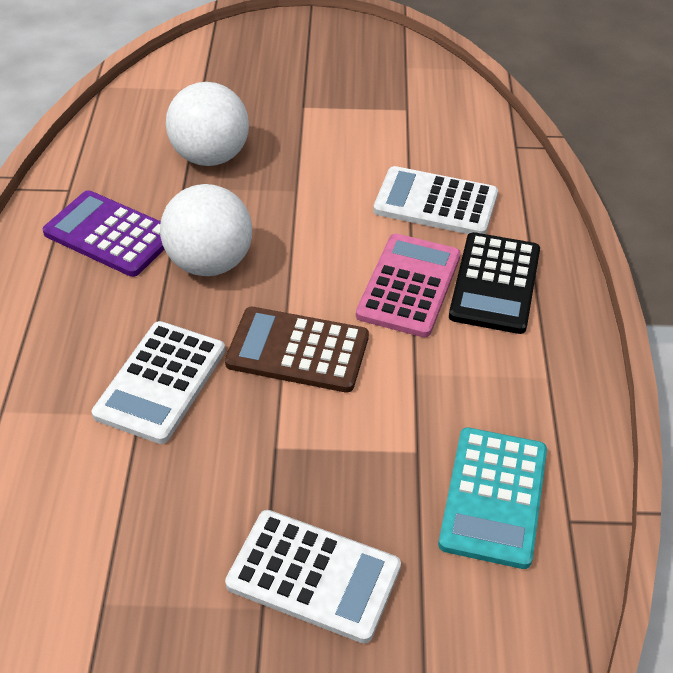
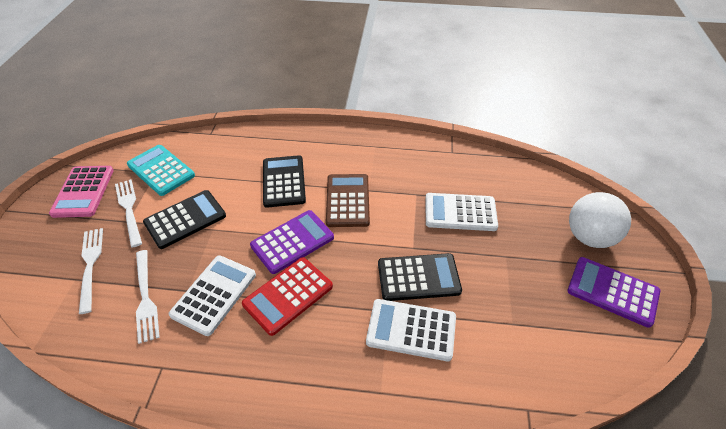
black calculator: 1 -> 3
purple calculator: 1 -> 2
red calculator: 0 -> 1
white ball: 2 -> 1
white fork: 0 -> 3

